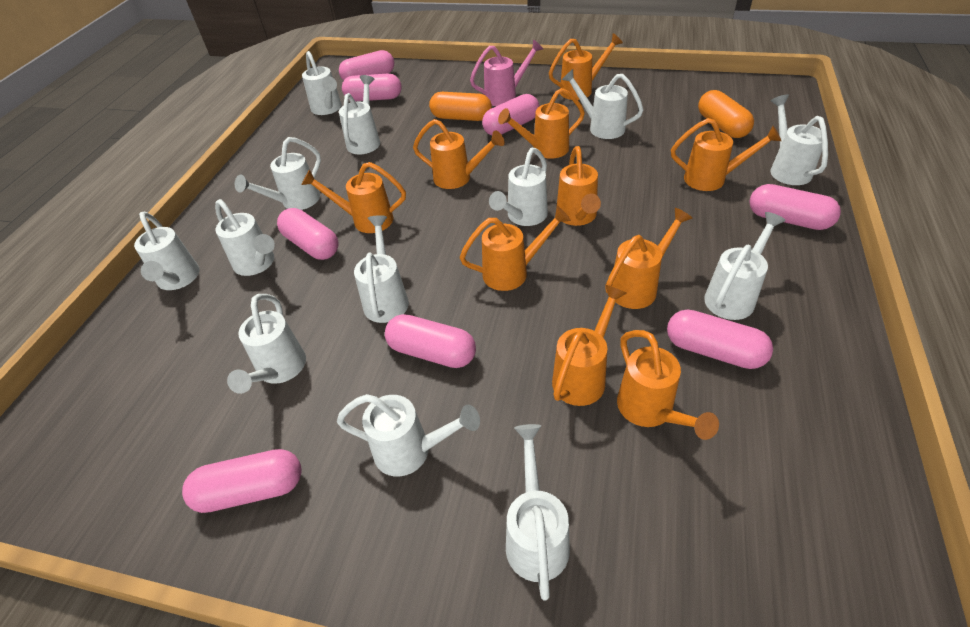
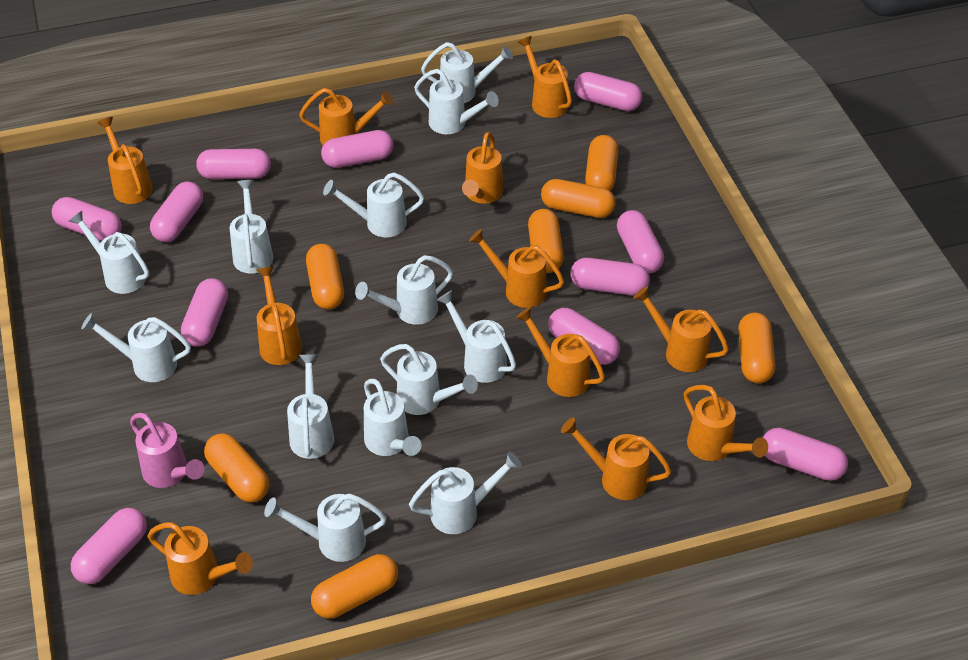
orange capsule: 2 -> 7
orange watering can: 10 -> 11
pink capsule: 8 -> 11

